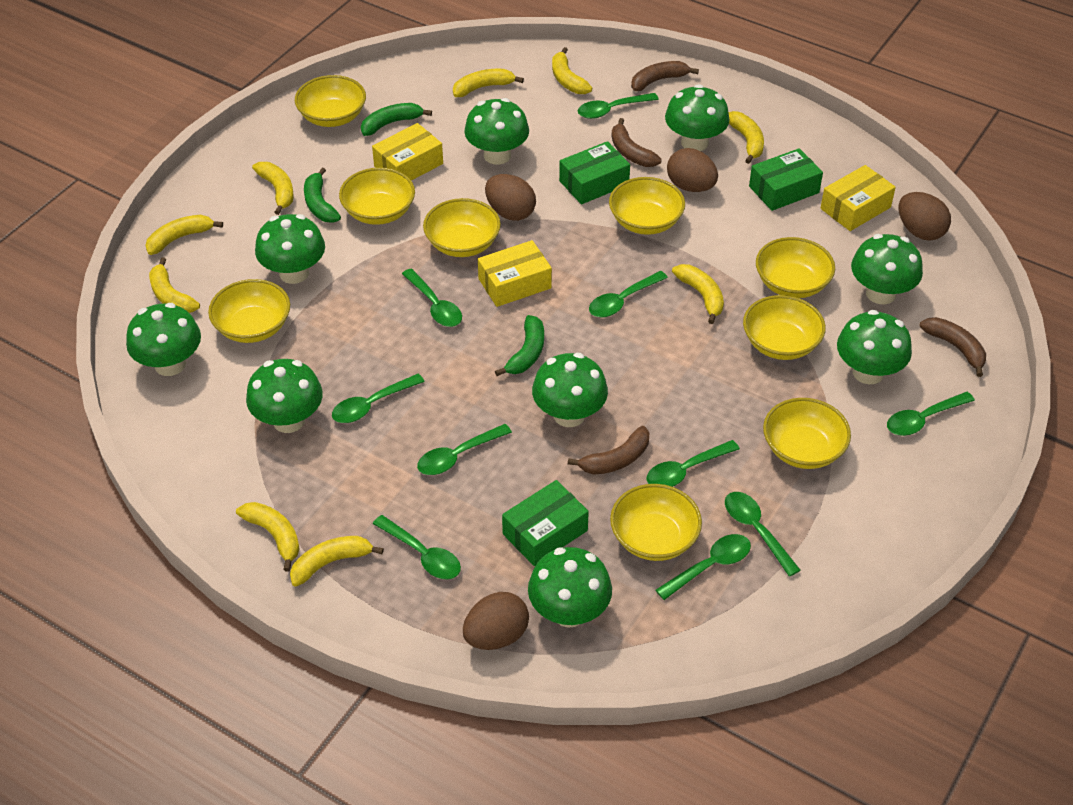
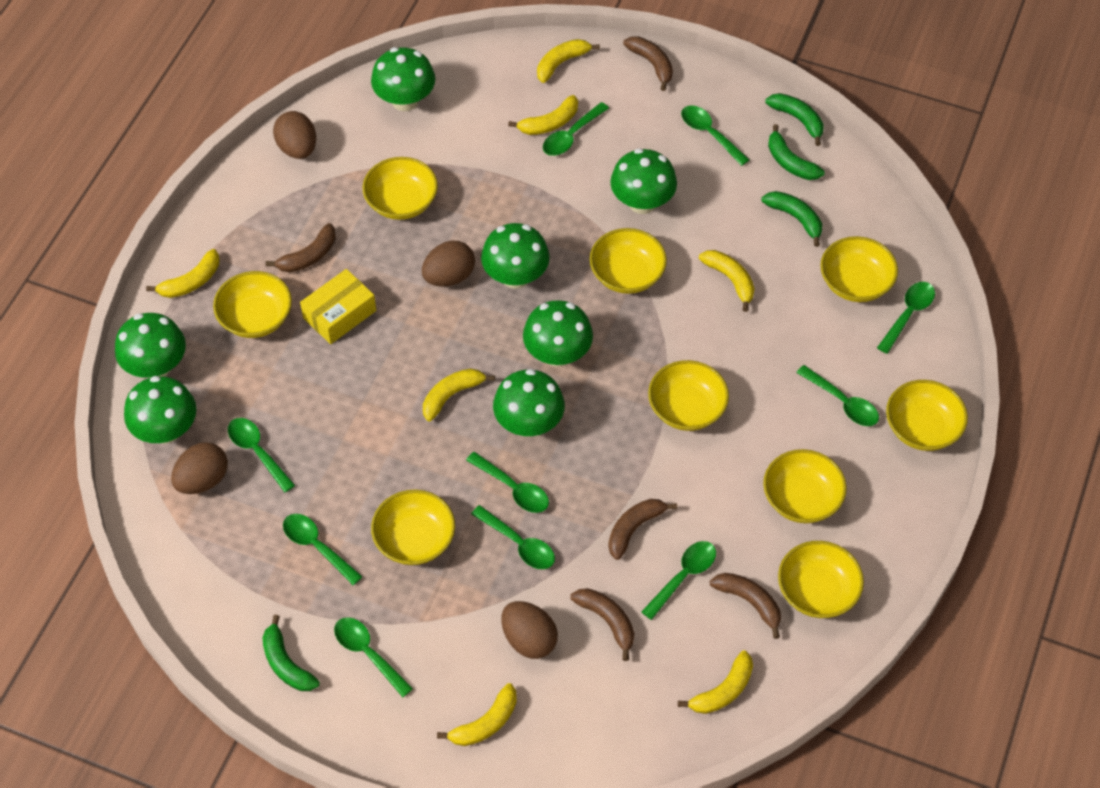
brown banana: 4 -> 5
green banana: 3 -> 4
green box: 3 -> 0
green mushroom: 9 -> 7
yellow banana: 9 -> 7
yellow box: 3 -> 1

